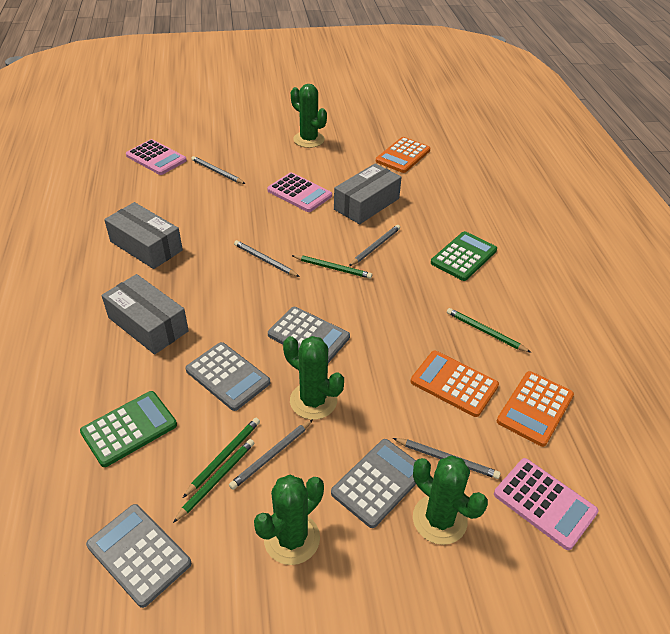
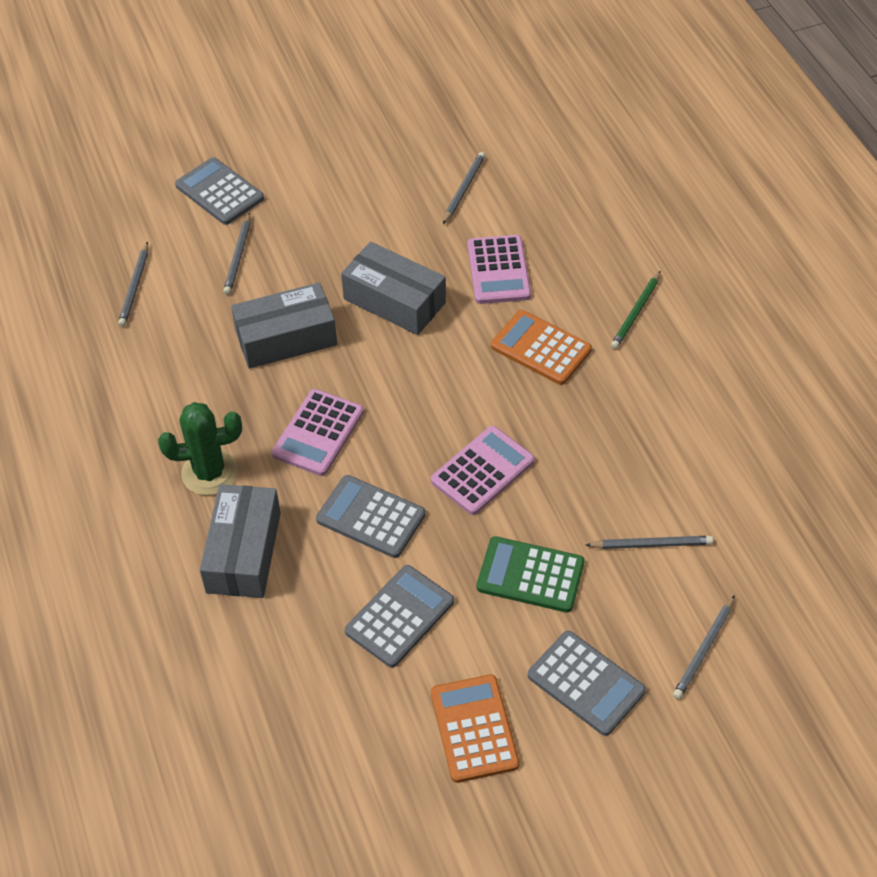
green cactus: 4 -> 1
green calculator: 2 -> 1
green pencil: 4 -> 1
orange calculator: 3 -> 2

